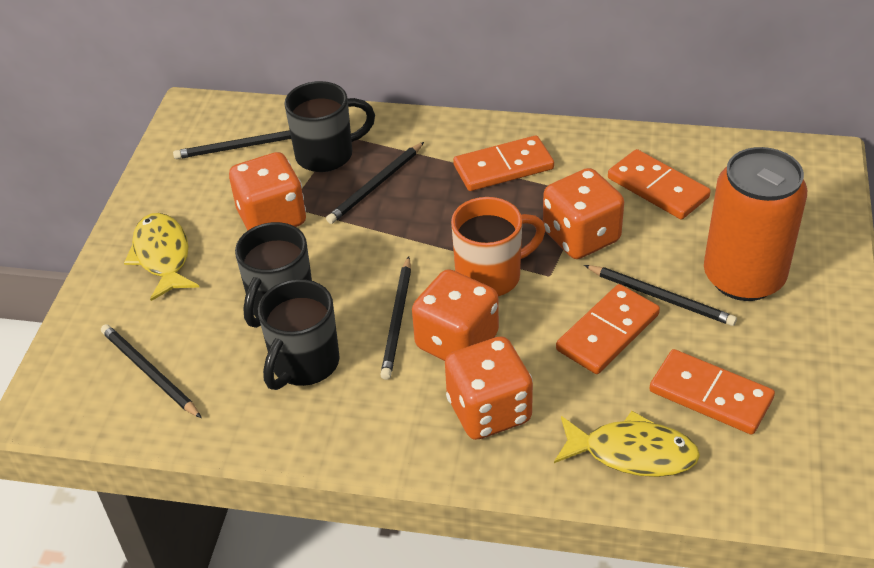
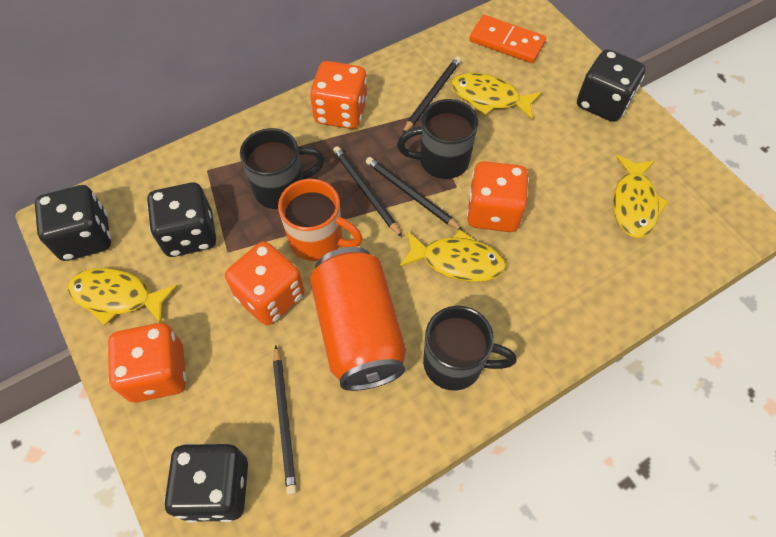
black dice: 0 -> 4
black pencil: 5 -> 4
orange domino: 4 -> 1
yellow fish: 2 -> 4

